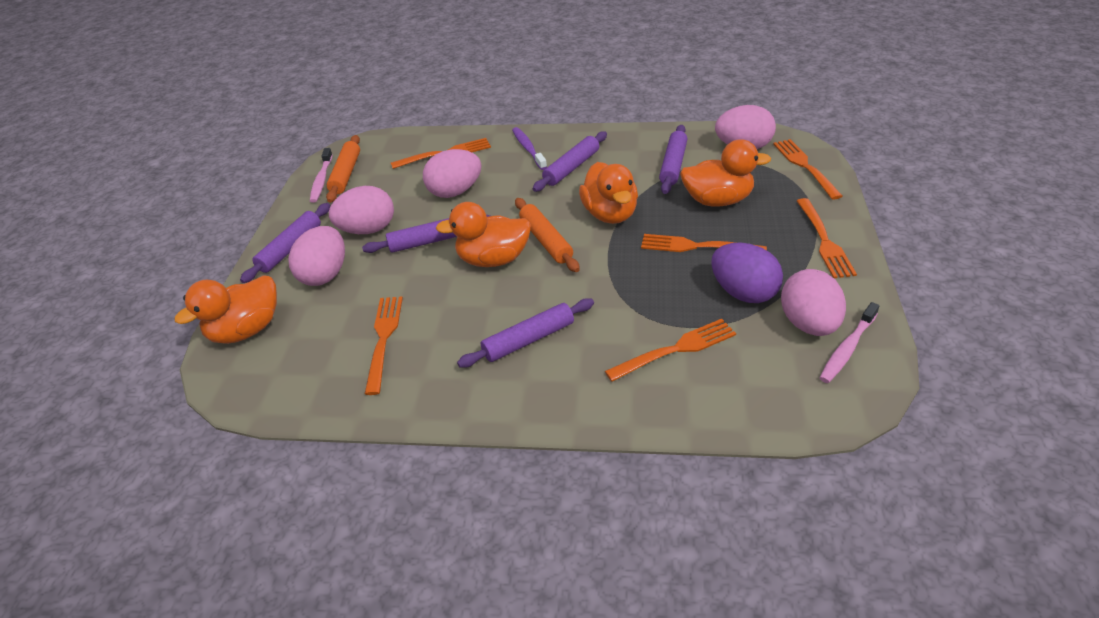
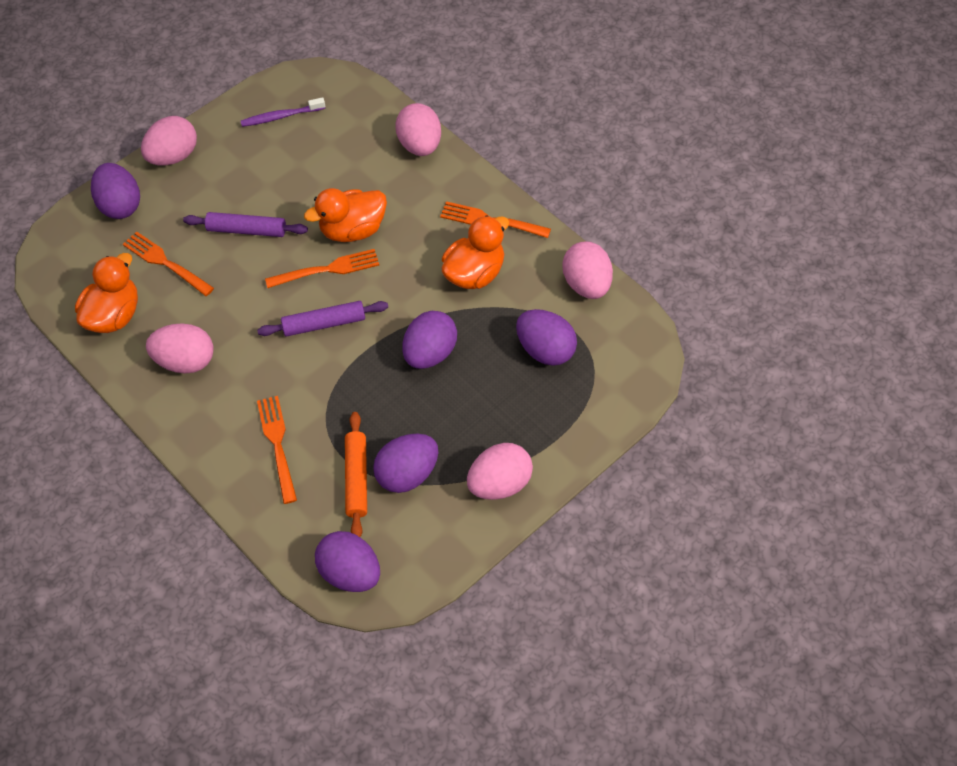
orange duck: 4 -> 3
orange fork: 6 -> 4
orange rolling pin: 2 -> 1
pink toothbrush: 2 -> 0
purple egg: 1 -> 5
purple rolling pin: 5 -> 2

